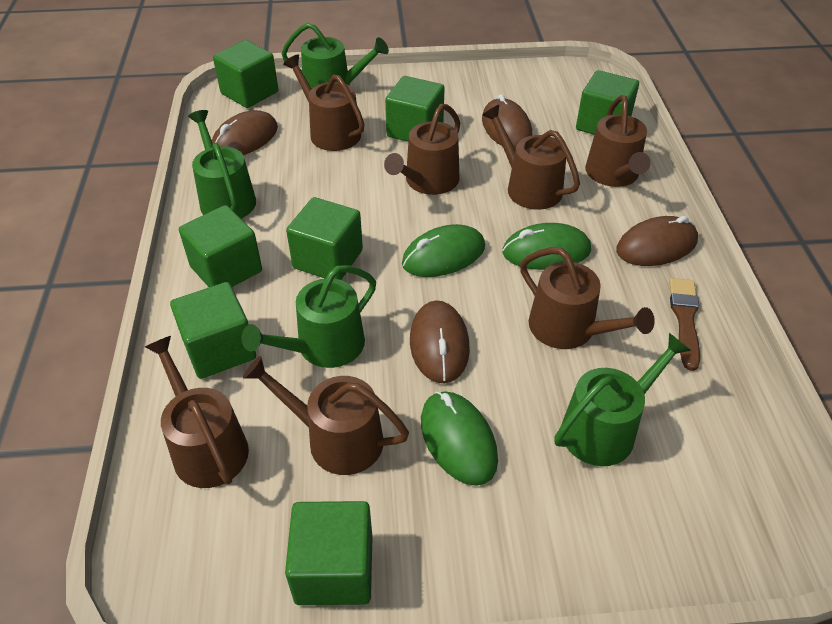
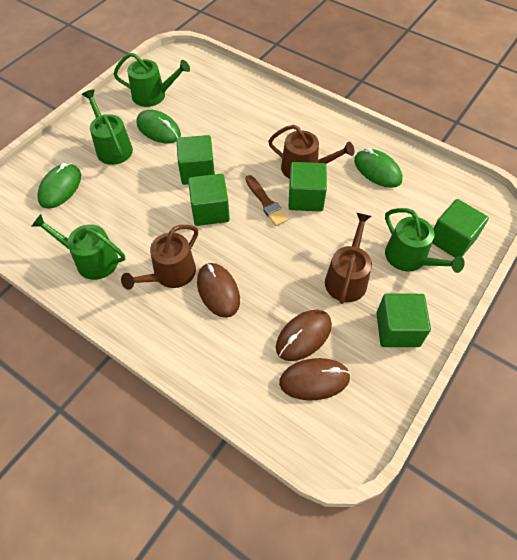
brown mouse: 4 -> 3
brown watering can: 7 -> 3
green cube: 7 -> 5

